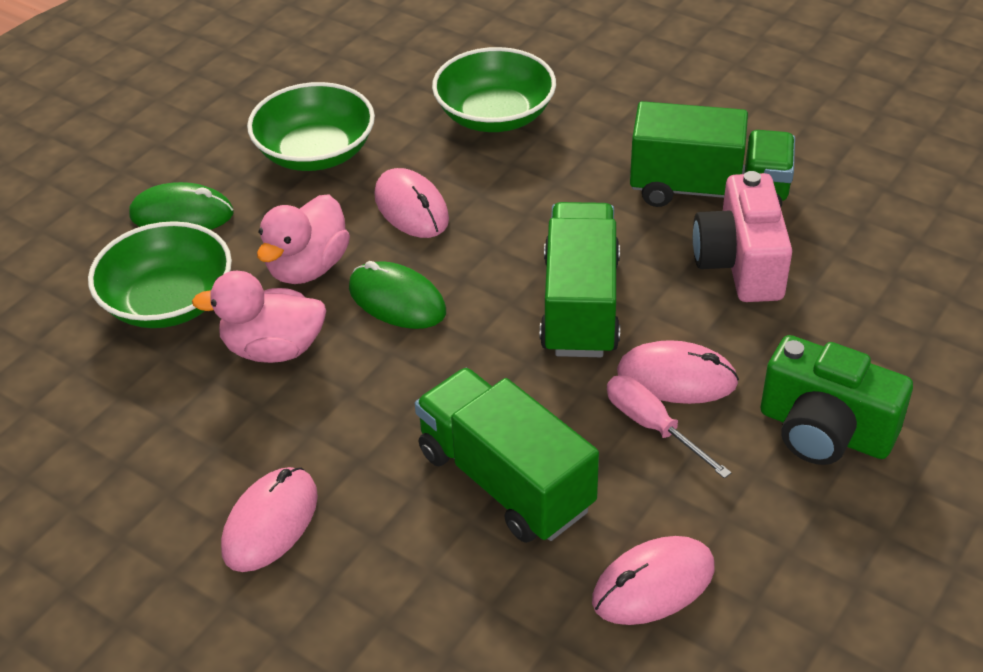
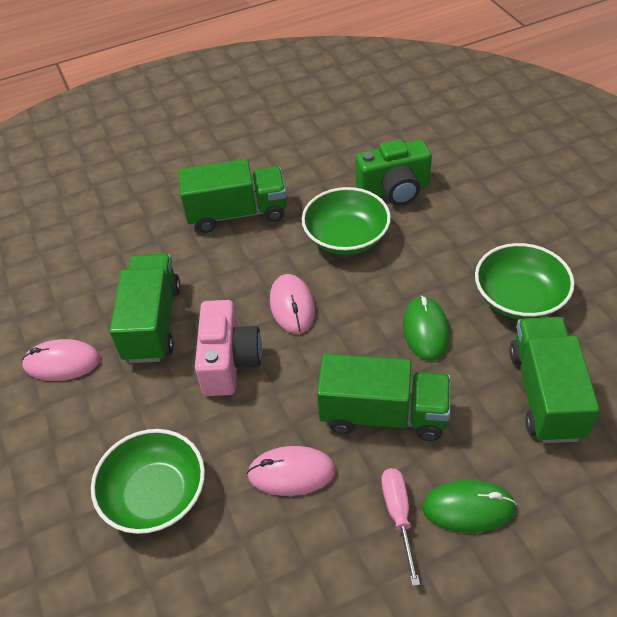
green truck: 3 -> 4
pink duck: 2 -> 0
pink mouse: 4 -> 3

